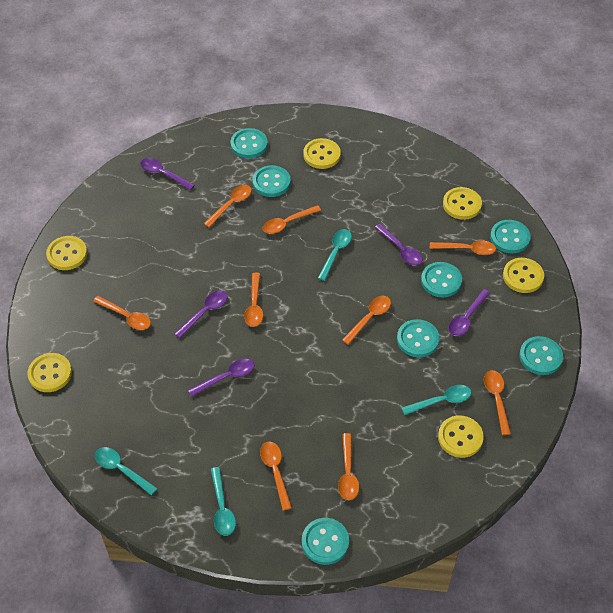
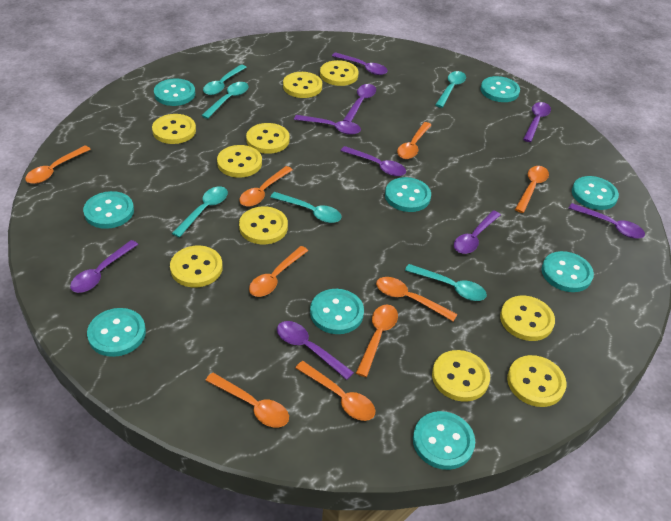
purple spoon: 5 -> 9
turquoise button: 7 -> 9
turquoise spoon: 4 -> 6
yellow button: 6 -> 10

